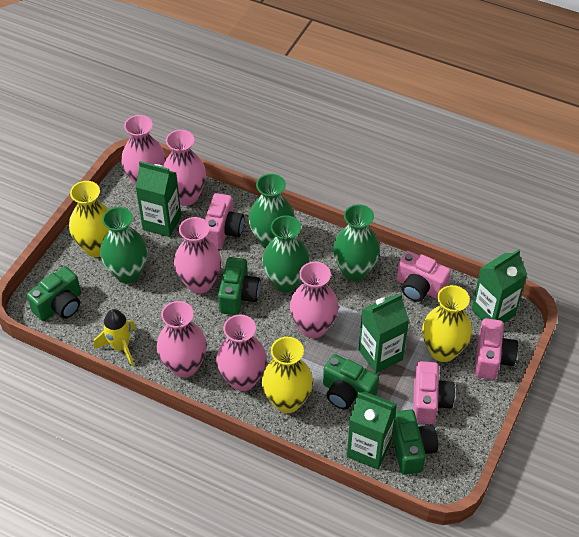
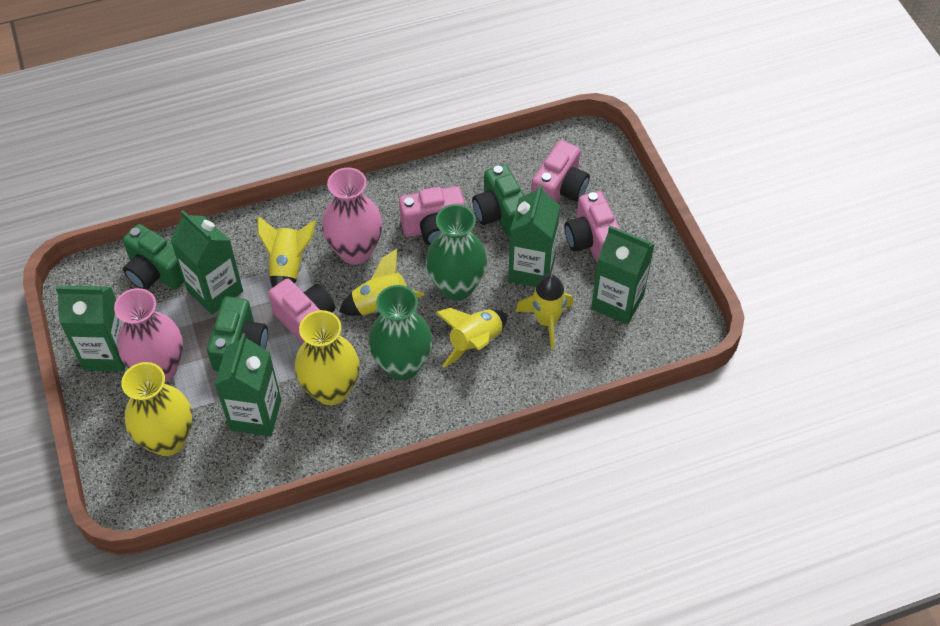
green camera: 4 -> 3
green carton: 4 -> 5
green vase: 4 -> 2
pink vase: 6 -> 2
yellow rocket: 1 -> 4
yellow vase: 3 -> 2

